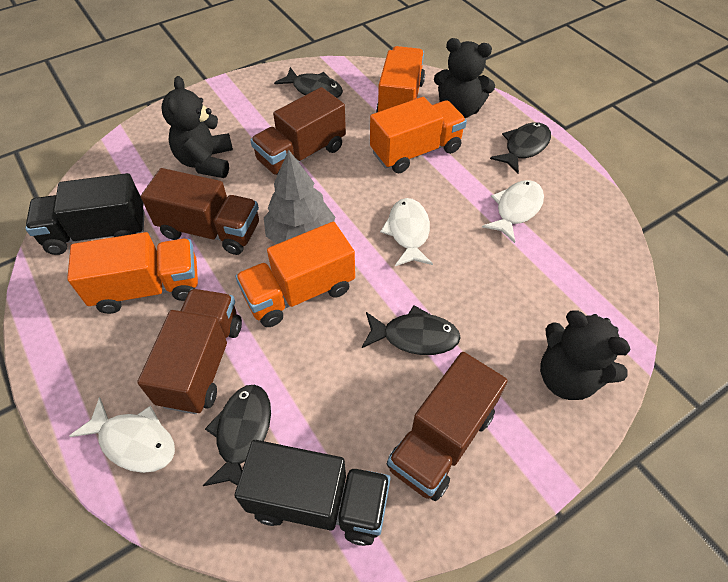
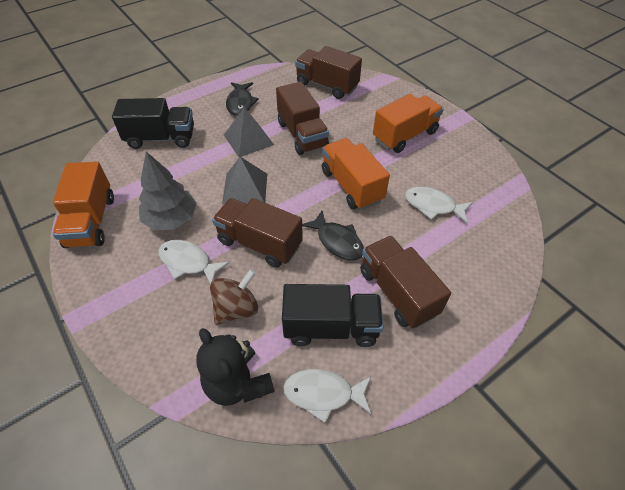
black fish: 4 -> 2
black teddy bear: 3 -> 1
brown spinning top: 0 -> 1
grey pyramid: 0 -> 2
orange truck: 4 -> 3

